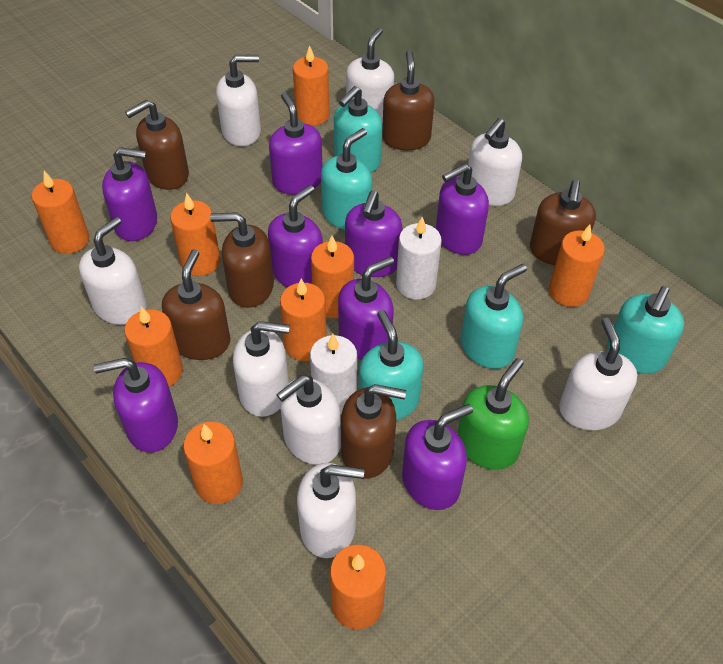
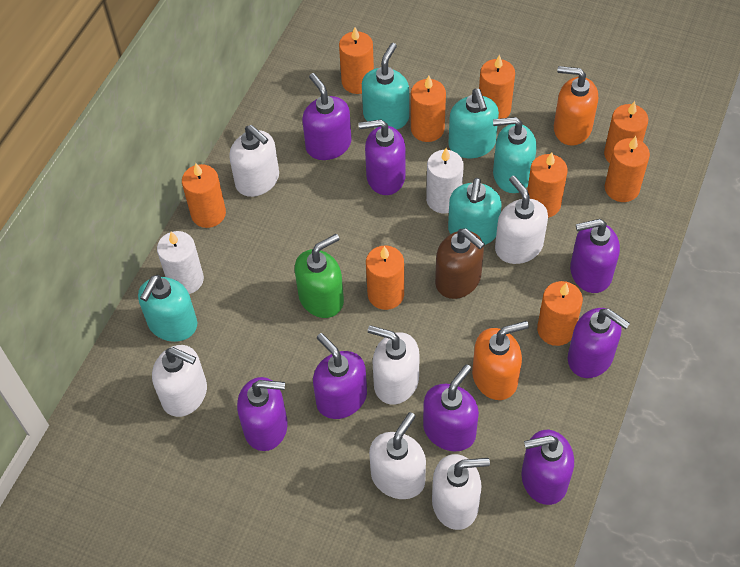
brown soap dispenser: 6 -> 1
orange soap dispenser: 0 -> 2
white soap dispenser: 8 -> 6

